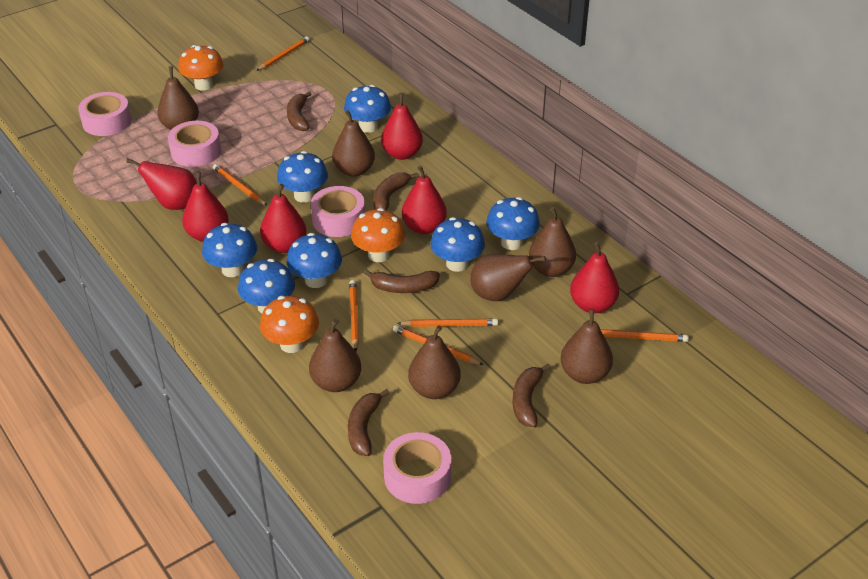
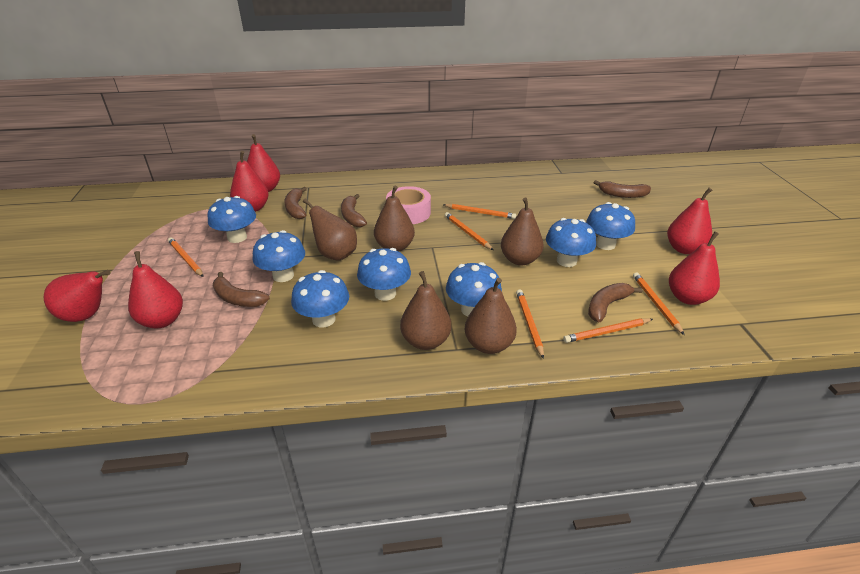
brown pear: 7 -> 5
orange mushroom: 3 -> 0
pink tape: 4 -> 1

